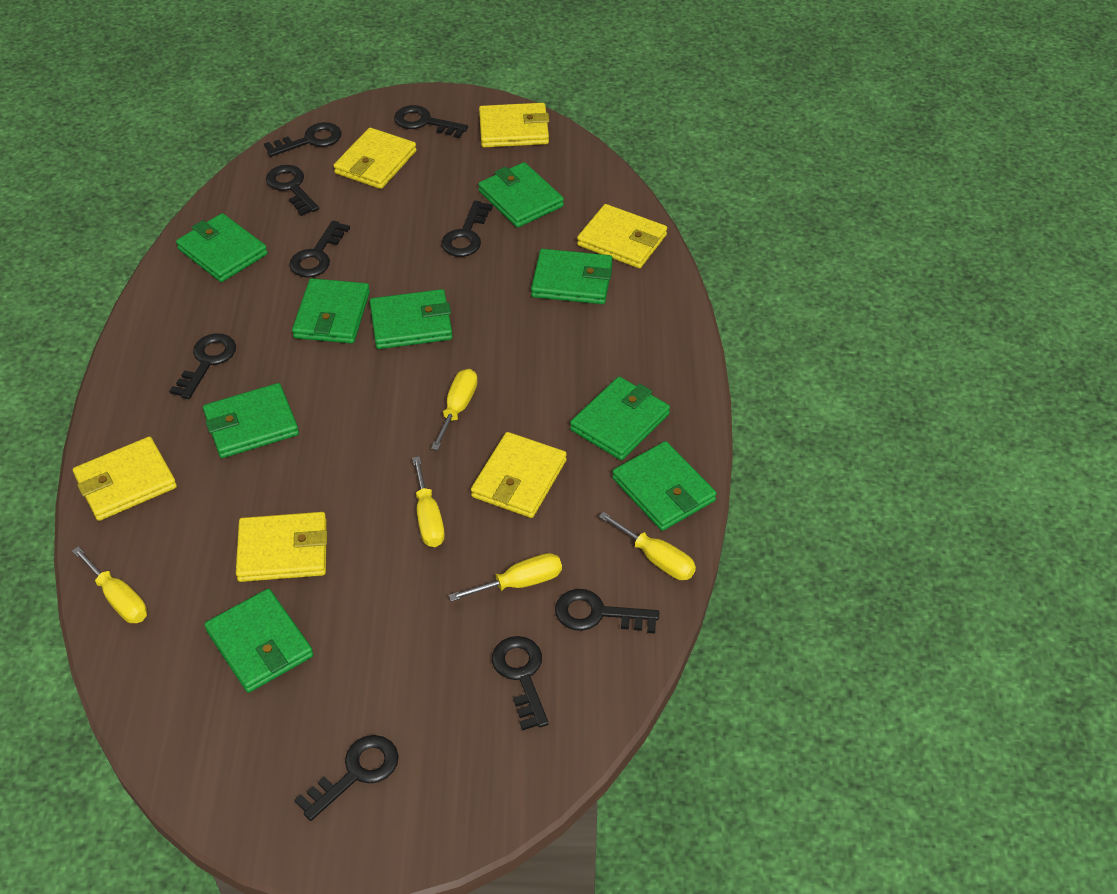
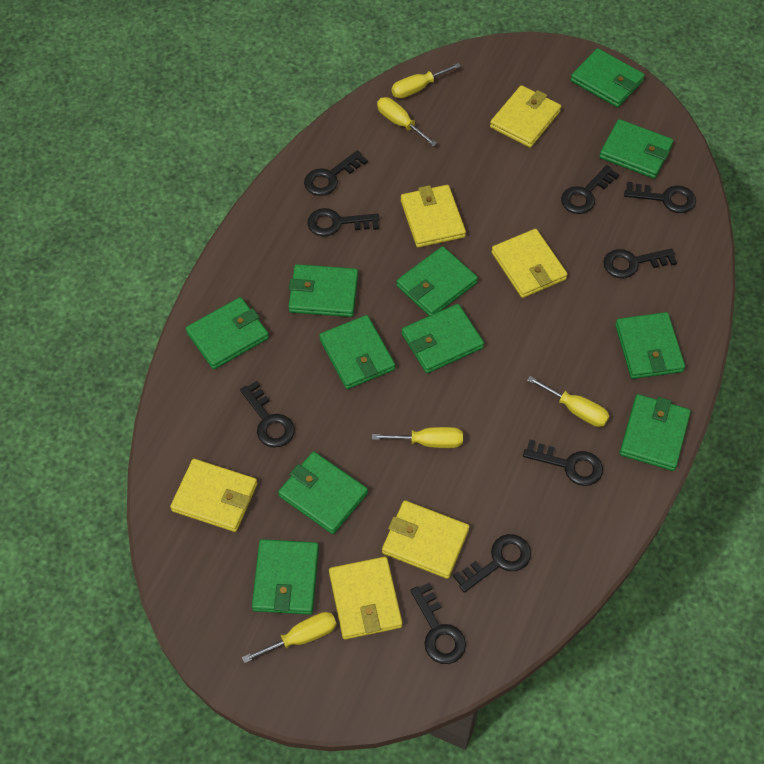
green wallet: 9 -> 11

